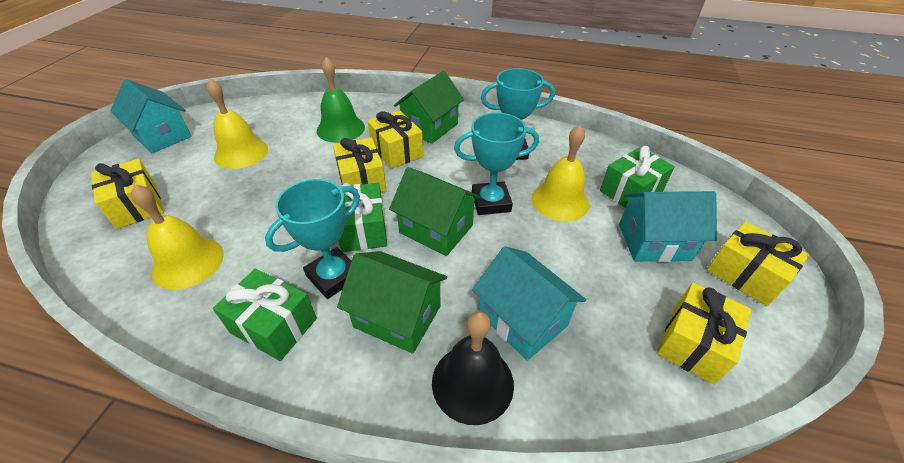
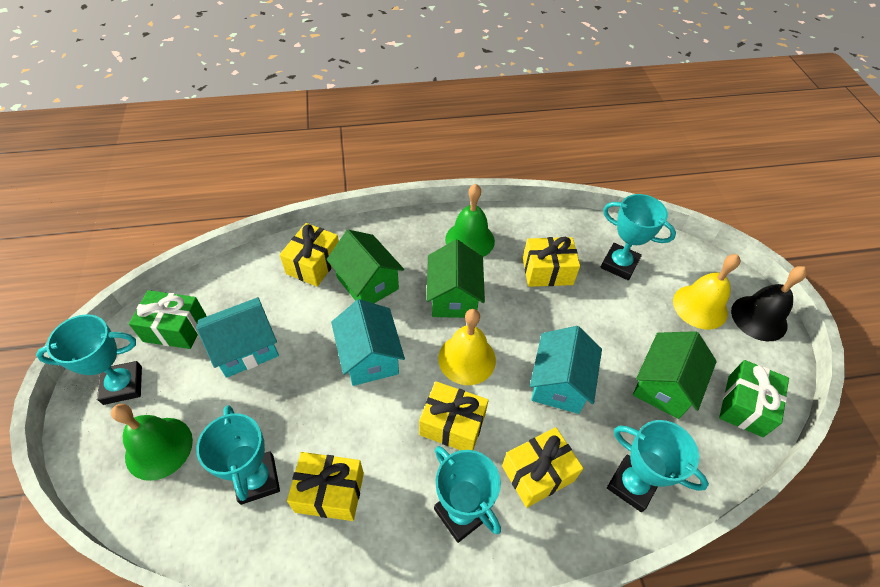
green bell: 1 -> 2
green gift: 3 -> 2
turquoise trophy: 3 -> 5
yellow bell: 3 -> 2

